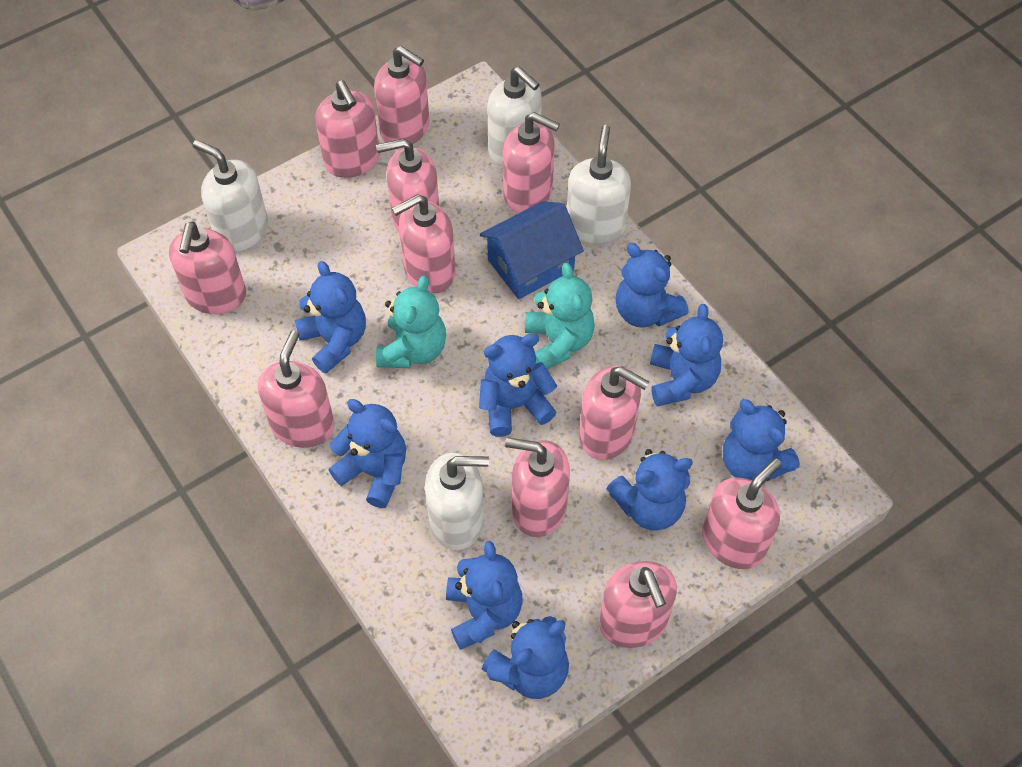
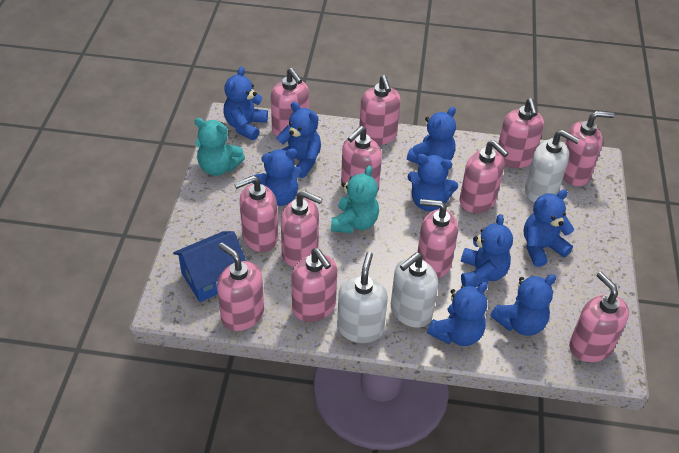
pink soap dispenser: 11 -> 12
white soap dispenser: 4 -> 3

